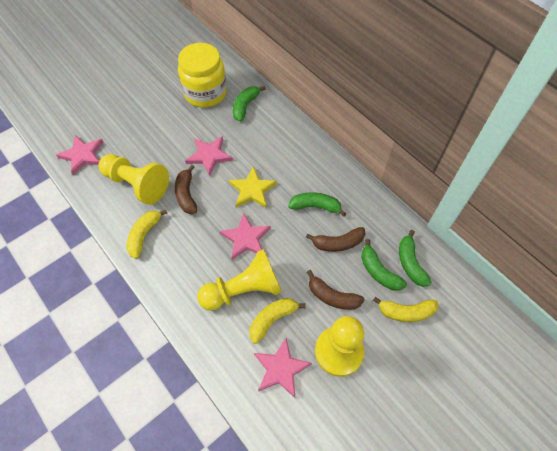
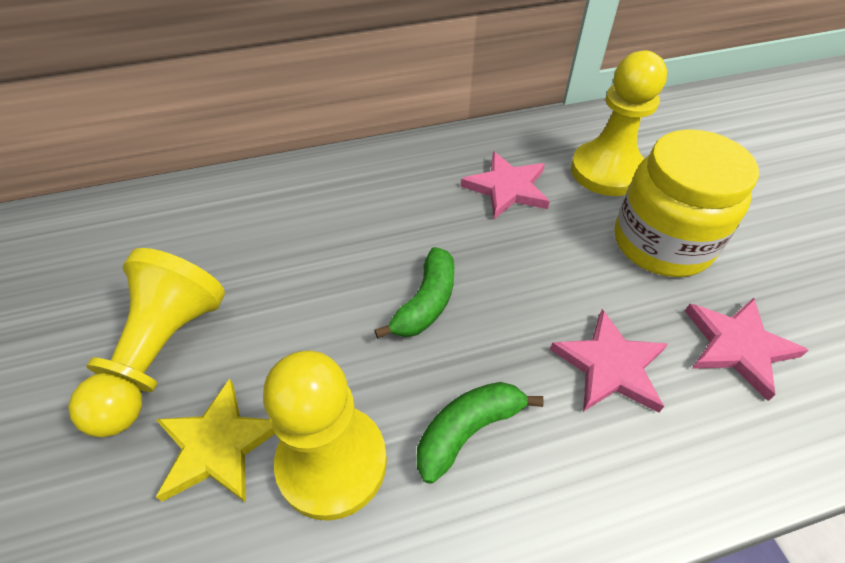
brown banana: 3 -> 0
green banana: 4 -> 2
pink star: 4 -> 3
yellow banana: 3 -> 0

